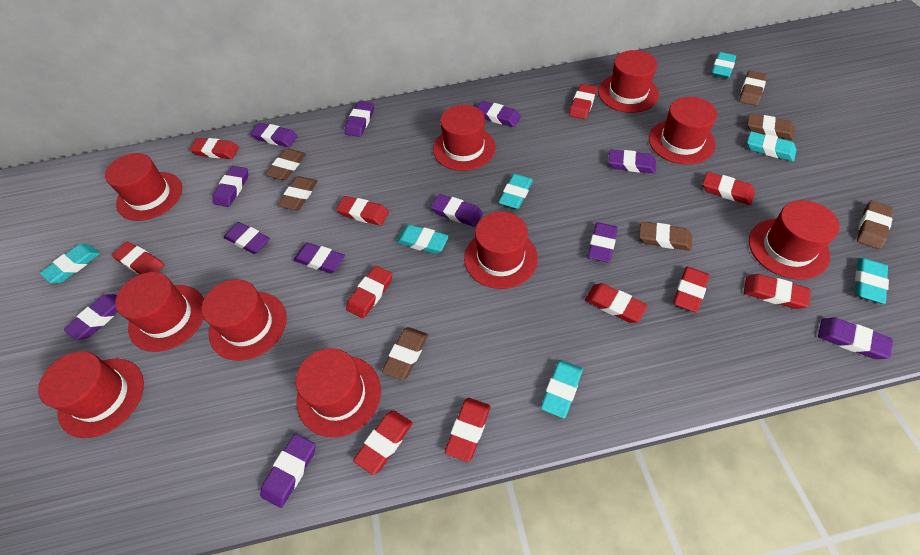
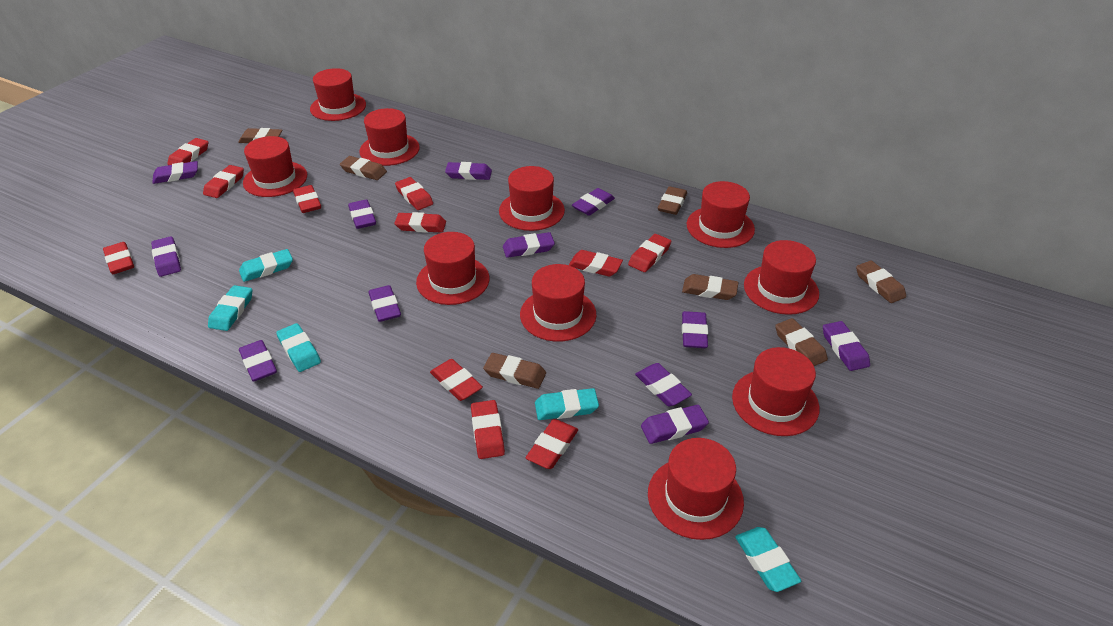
turquoise eraser: 7 -> 5

